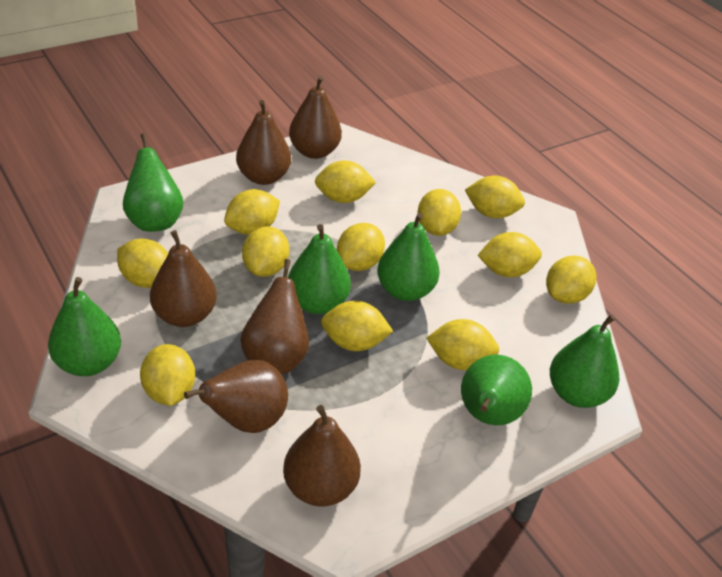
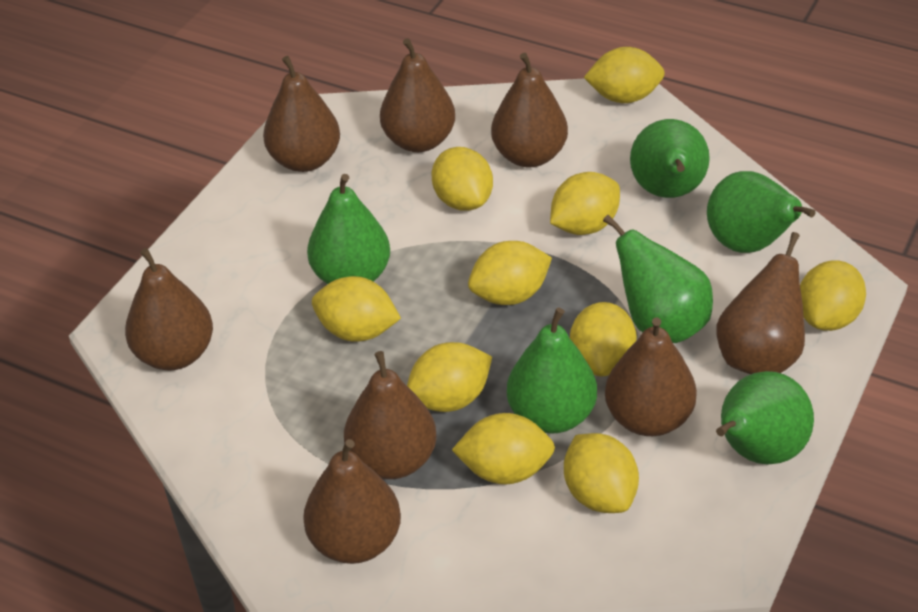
brown pear: 6 -> 8
yellow lemon: 12 -> 10

